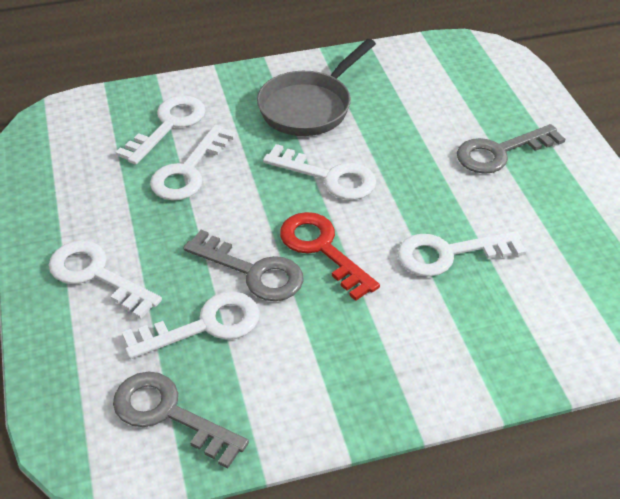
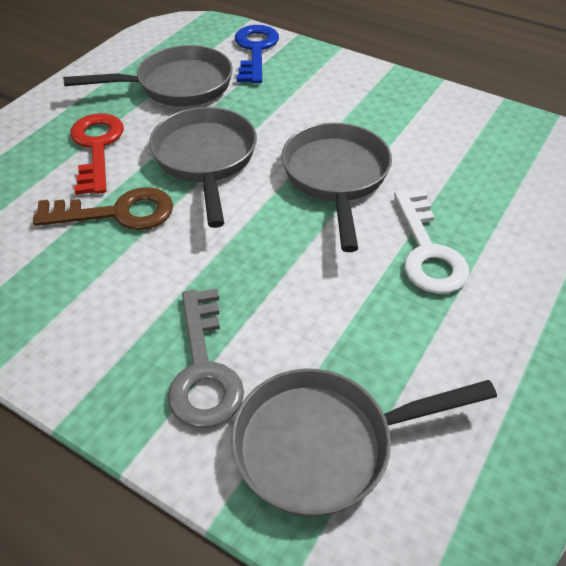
blue key: 0 -> 1
brown key: 0 -> 1
grey key: 3 -> 1
grey pan: 1 -> 4
white key: 6 -> 1

